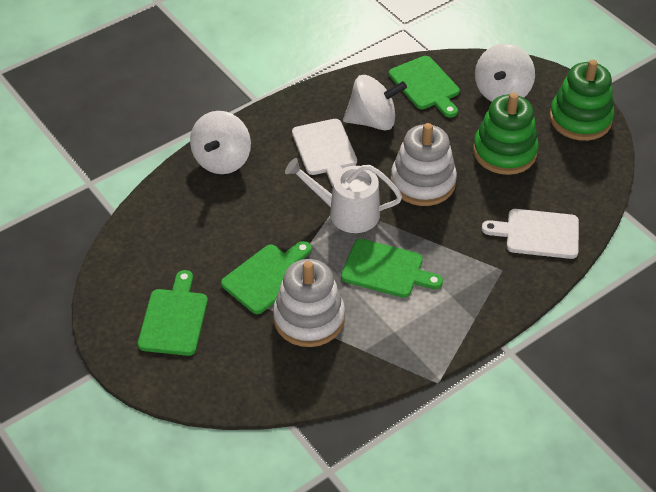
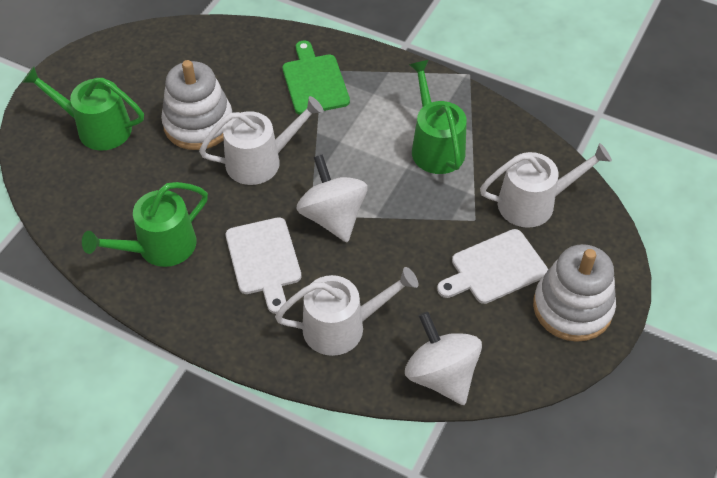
green cutting board: 4 -> 1
green stacking toy: 2 -> 0
green watering can: 0 -> 3
white spinning top: 3 -> 2
white watering can: 1 -> 3

